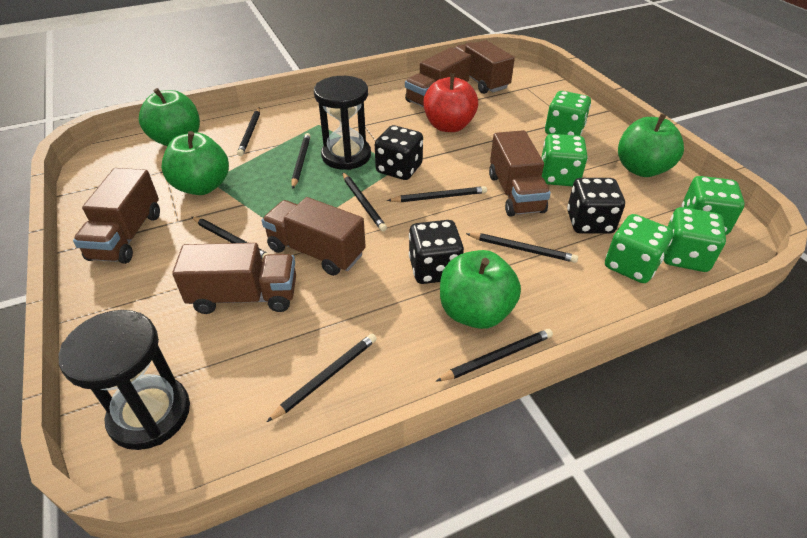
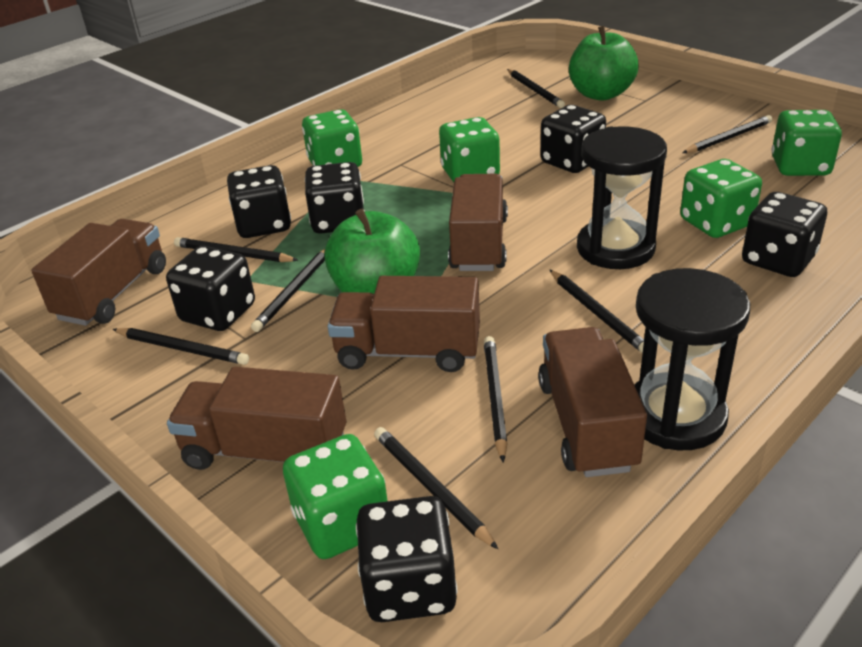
black dice: 3 -> 6
brown truck: 6 -> 5
green apple: 4 -> 2
red apple: 1 -> 0

